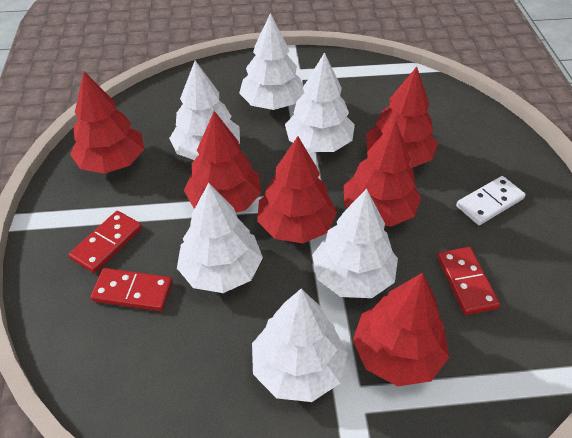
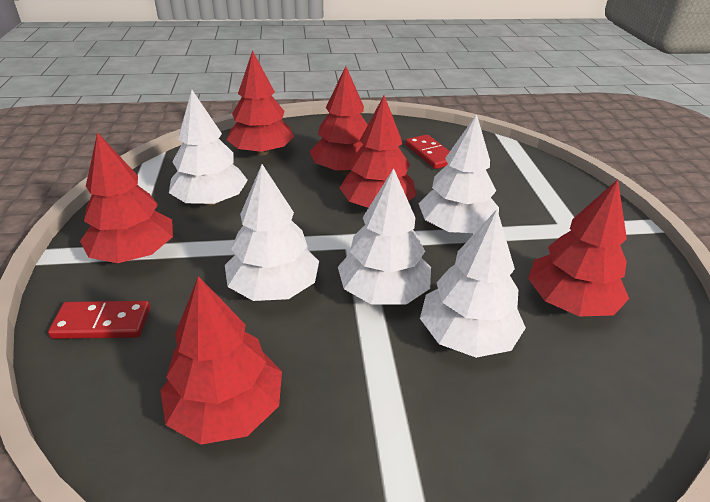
red domino: 3 -> 2
white domino: 1 -> 0
white tree: 6 -> 5

